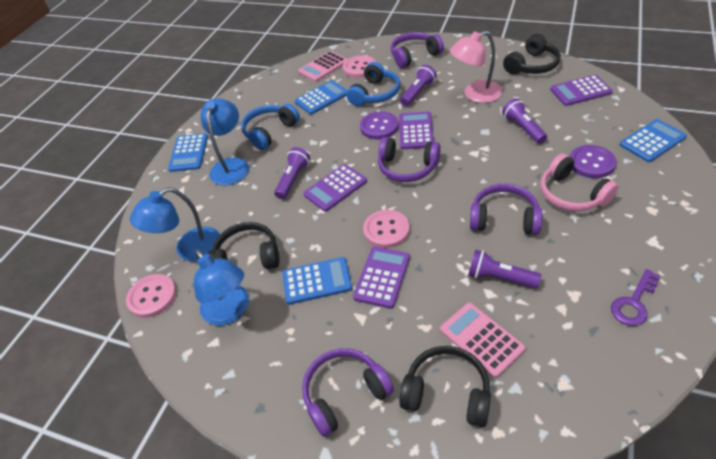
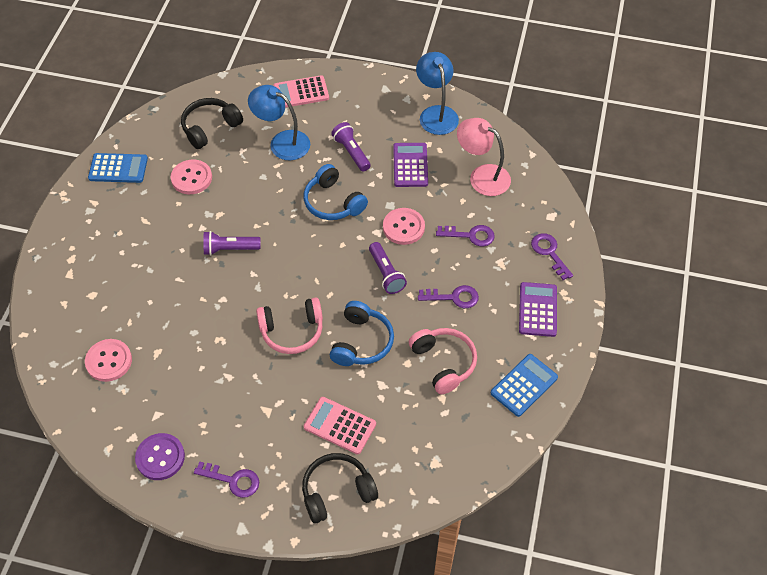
black headphones: 3 -> 2
blue calculator: 4 -> 2
blue lamp: 3 -> 2
pink headphones: 1 -> 2
purple button: 2 -> 1
purple calculator: 4 -> 2
purple flashlight: 4 -> 3
purple headphones: 4 -> 0
purple key: 1 -> 4

